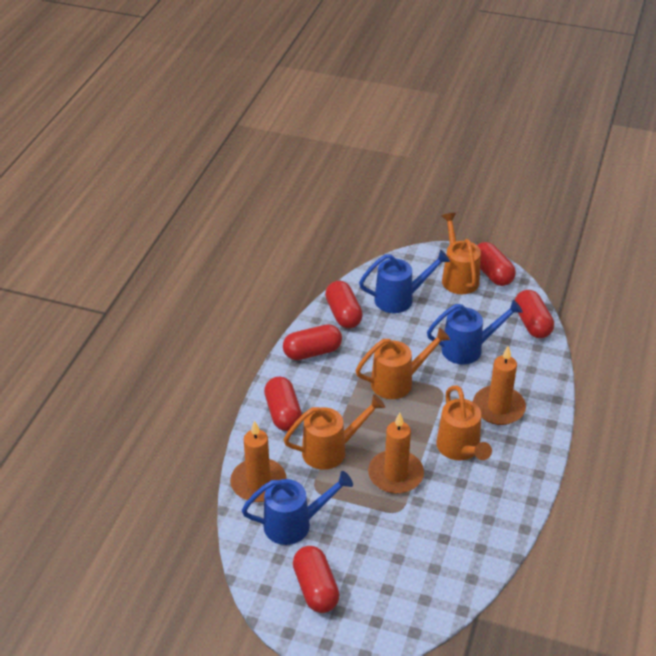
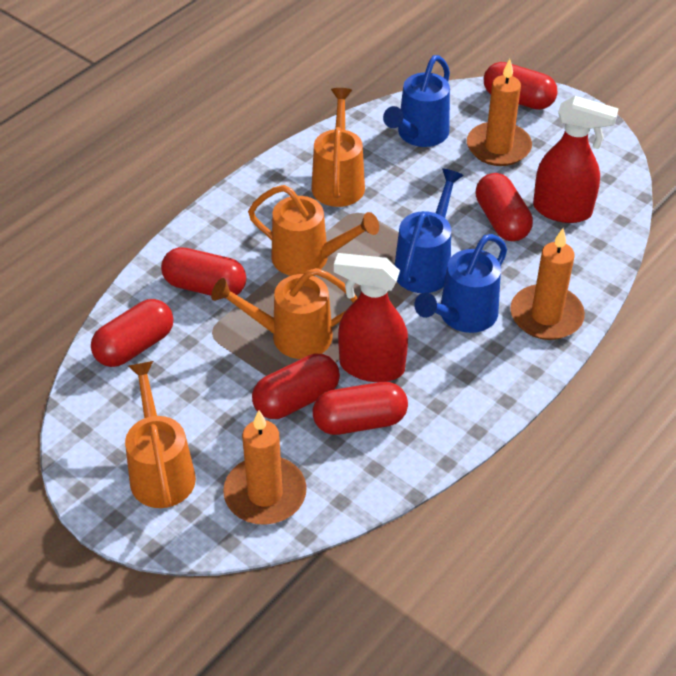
red spray bottle: 0 -> 2

